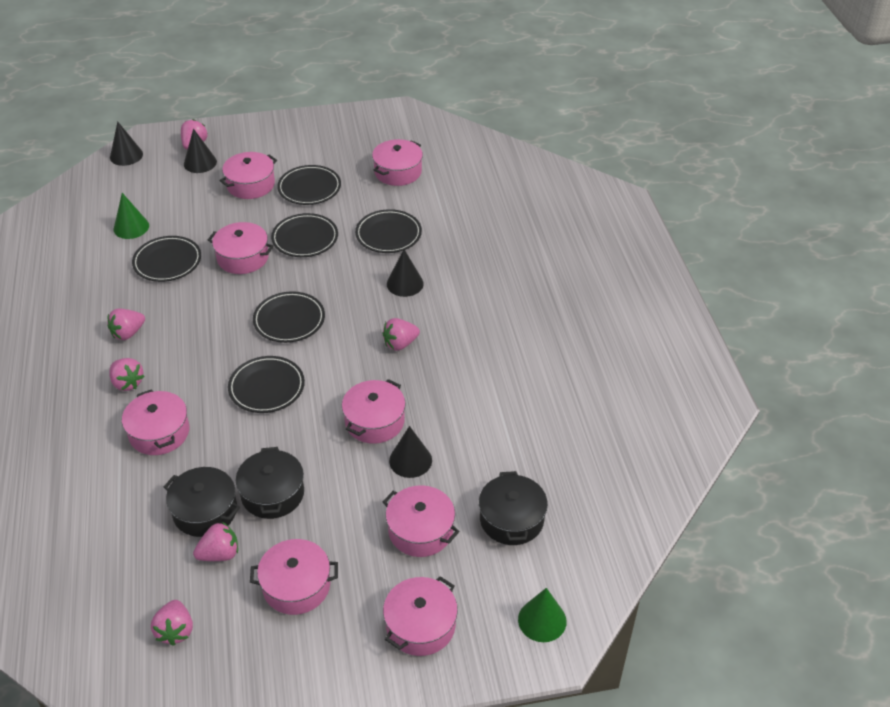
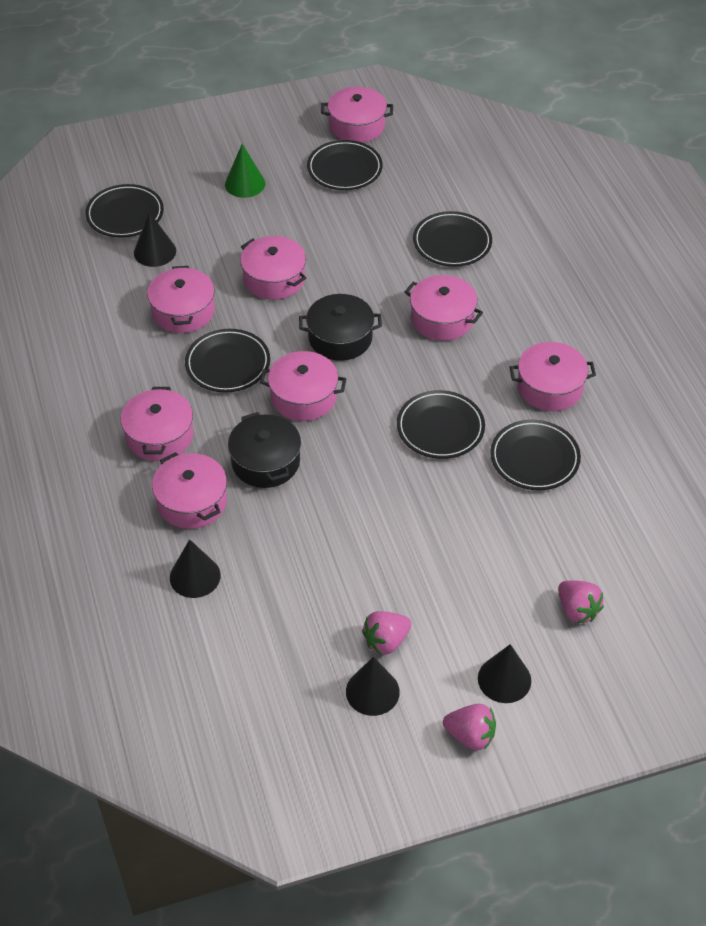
black pot: 3 -> 2
green cone: 2 -> 1
pink strawberry: 6 -> 3

